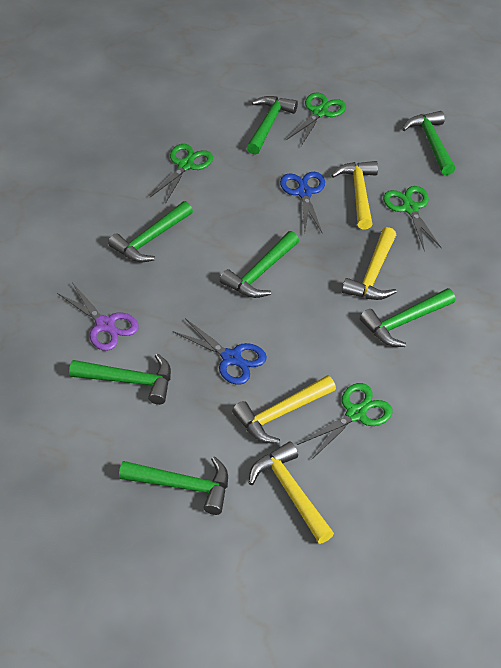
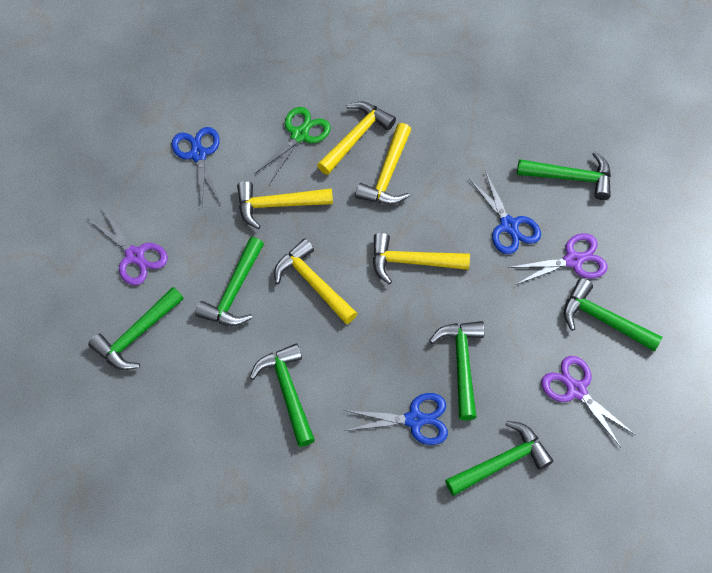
blue scissors: 2 -> 3
green scissors: 4 -> 1
purple scissors: 1 -> 3
yellow hammer: 4 -> 5

